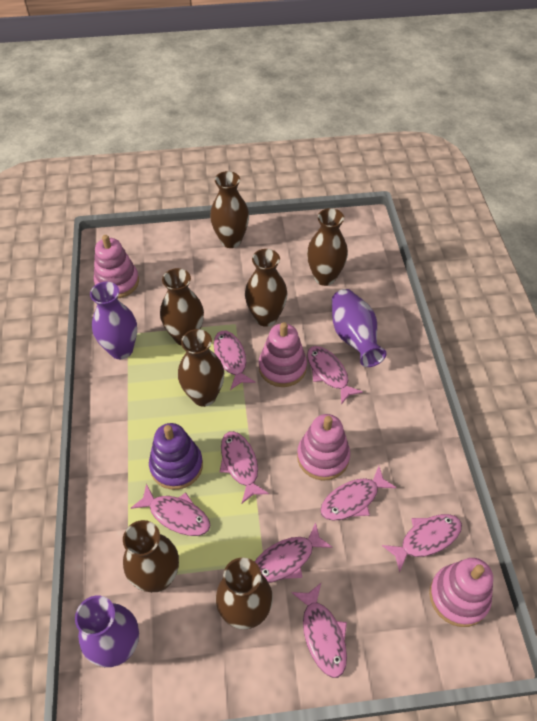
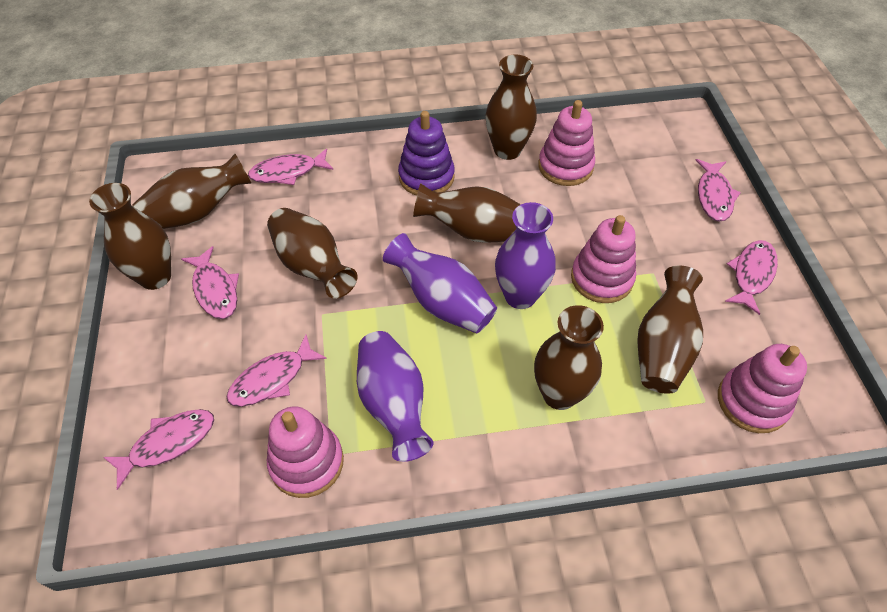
pink fish: 8 -> 6

